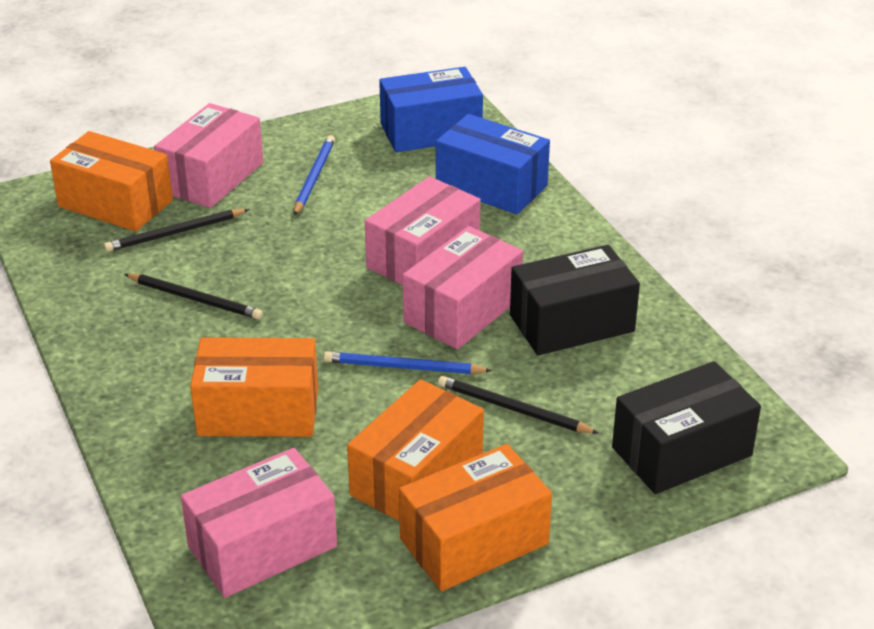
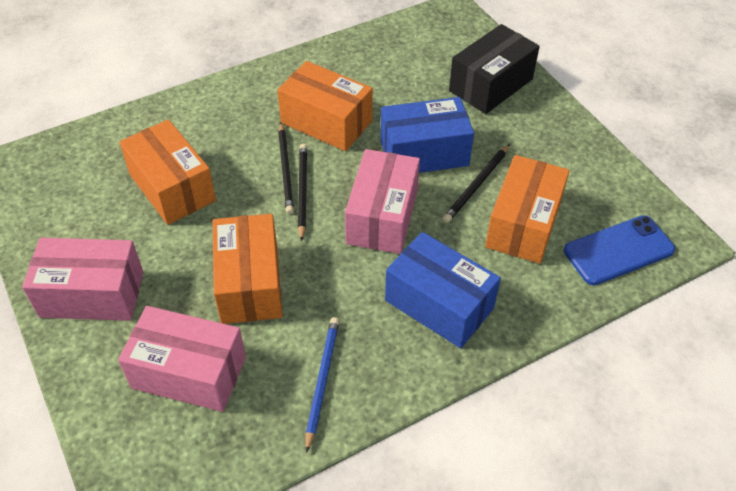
black box: 2 -> 1
blue pencil: 2 -> 1
blue phone: 0 -> 1
pink box: 4 -> 3

